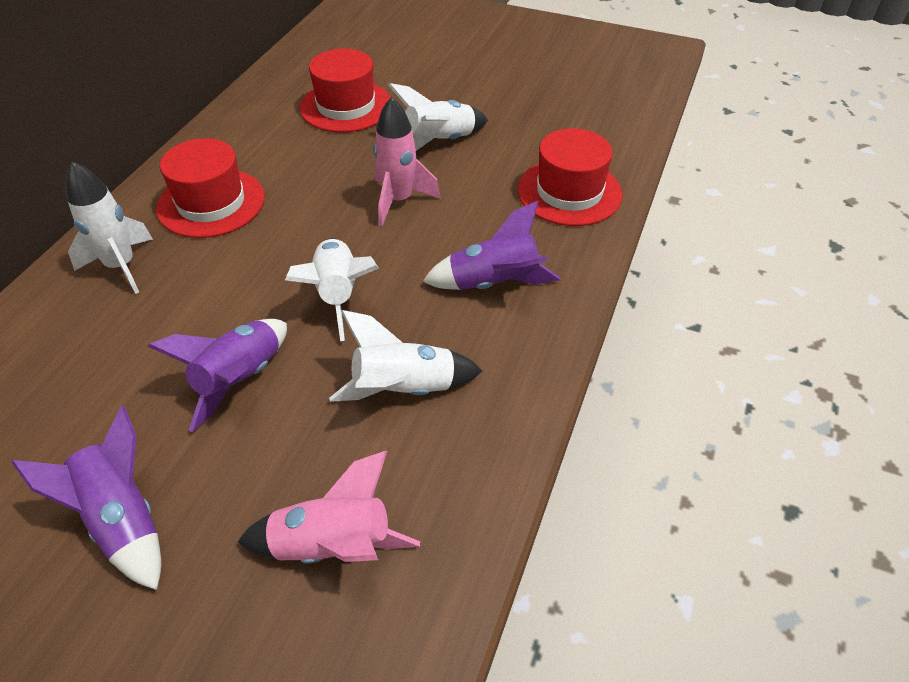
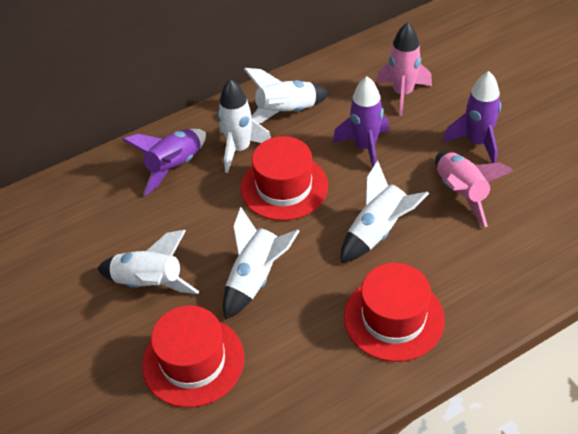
white rocket: 4 -> 5

